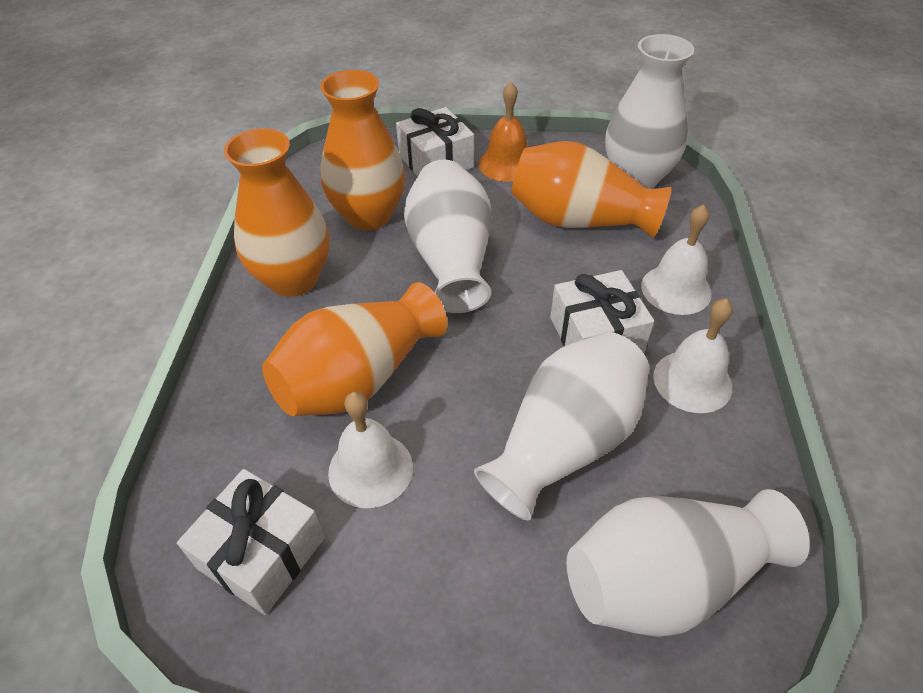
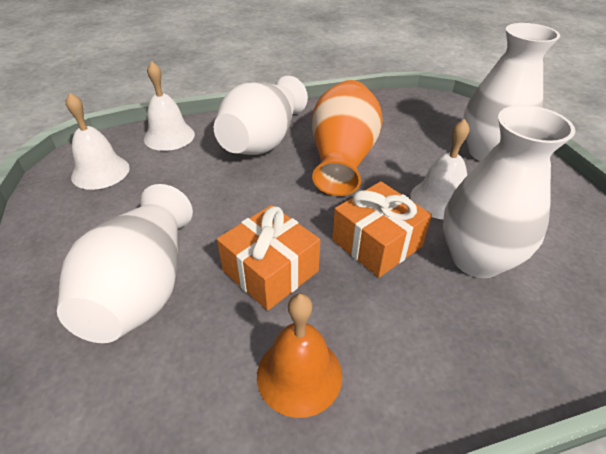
orange gift: 0 -> 2
orange vase: 4 -> 1
white gift: 3 -> 0

